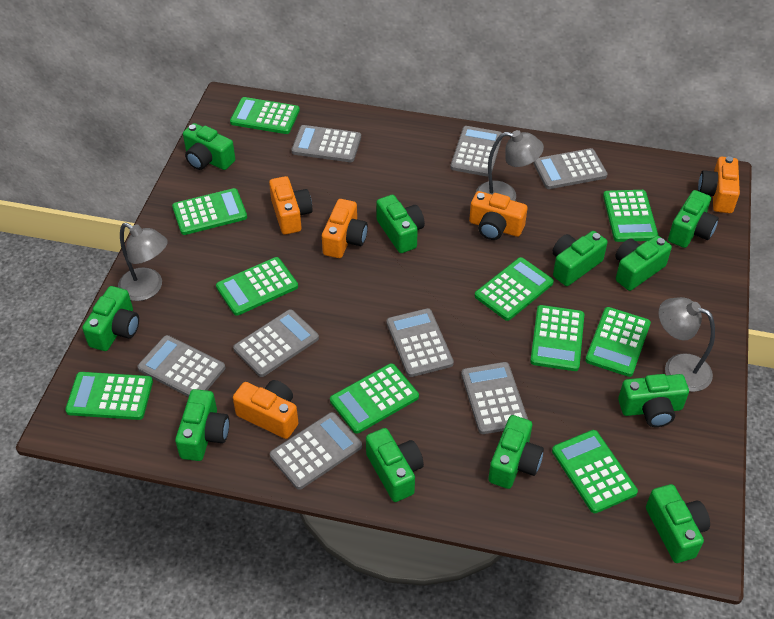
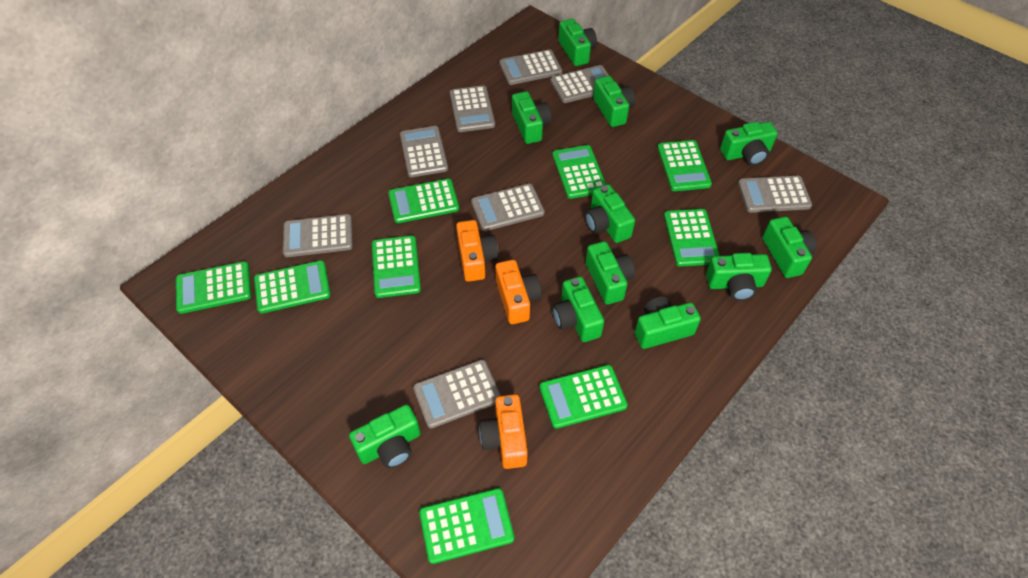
green calculator: 10 -> 9
grey lamp: 3 -> 0
orange camera: 5 -> 3

